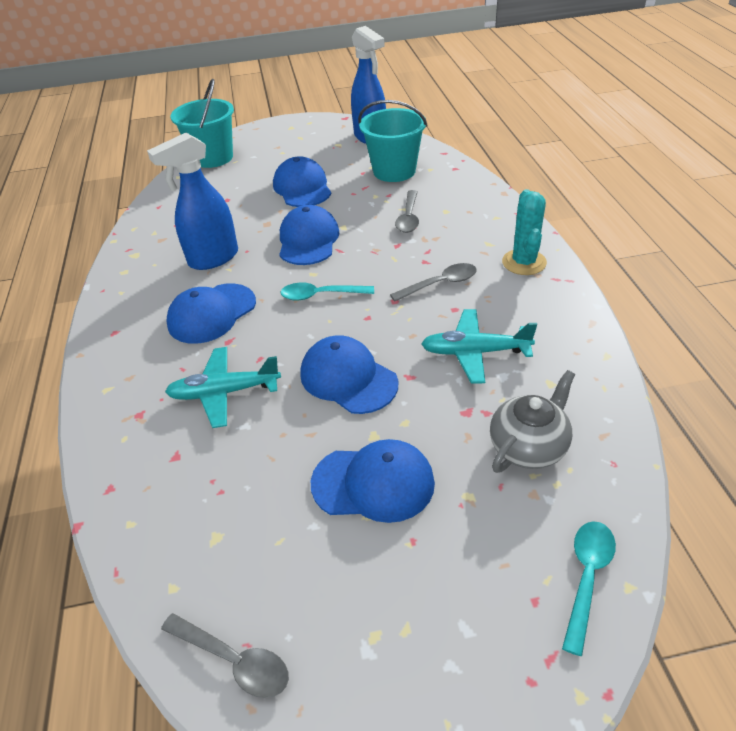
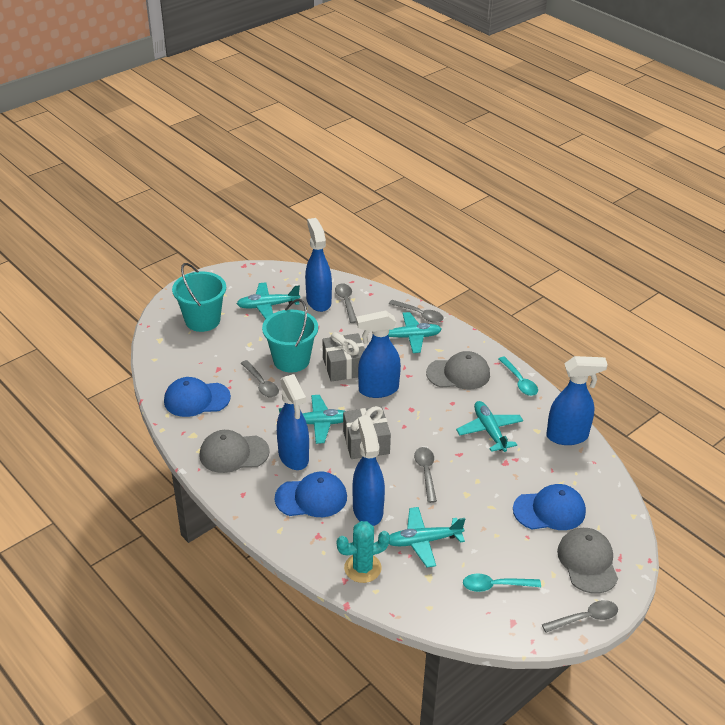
blue cap: 5 -> 3
blue spray bottle: 2 -> 5
grey cap: 0 -> 3
grey gift: 0 -> 2
grey spoon: 3 -> 5
grey teapot: 1 -> 0
turquoise plane: 2 -> 5

